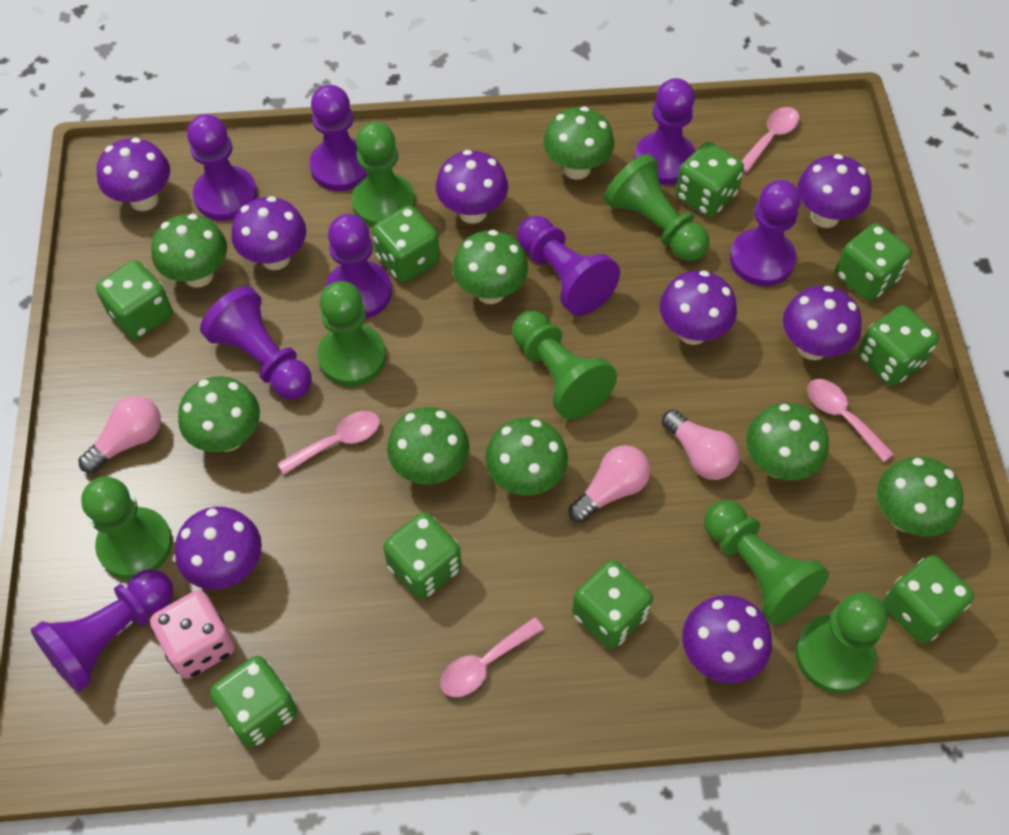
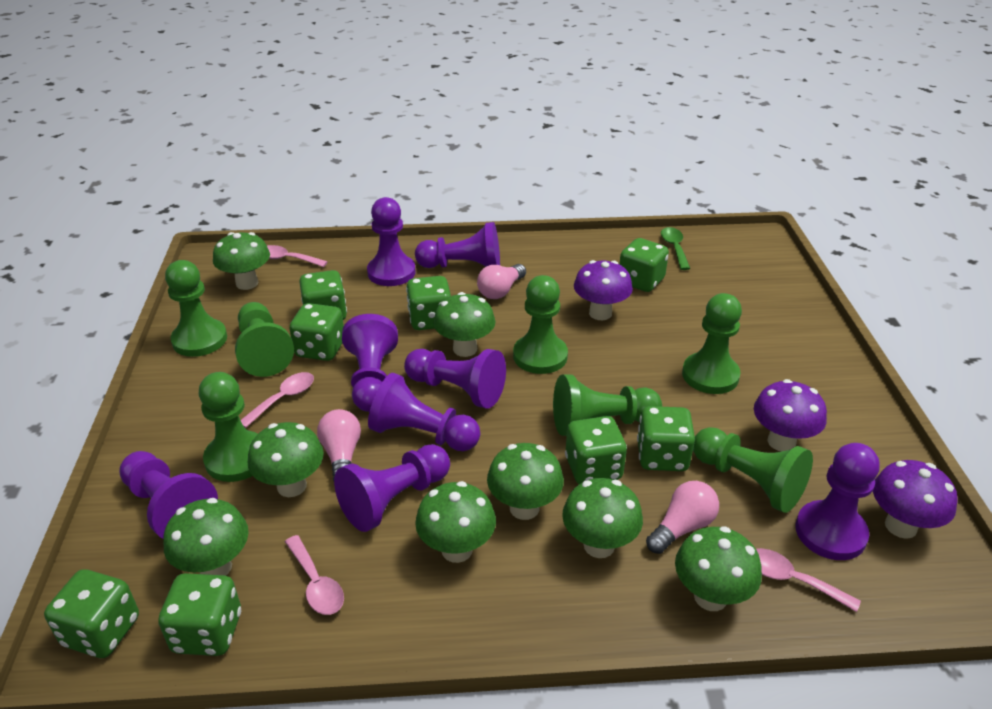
green dice: 9 -> 8
green spoon: 0 -> 1
pink dice: 1 -> 0
purple mushroom: 8 -> 3

